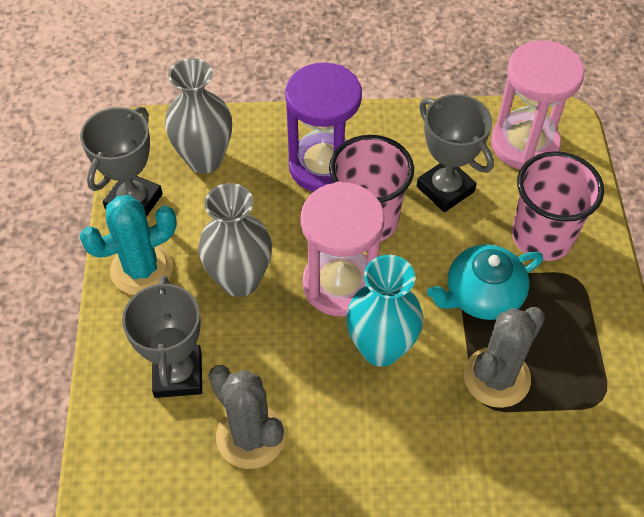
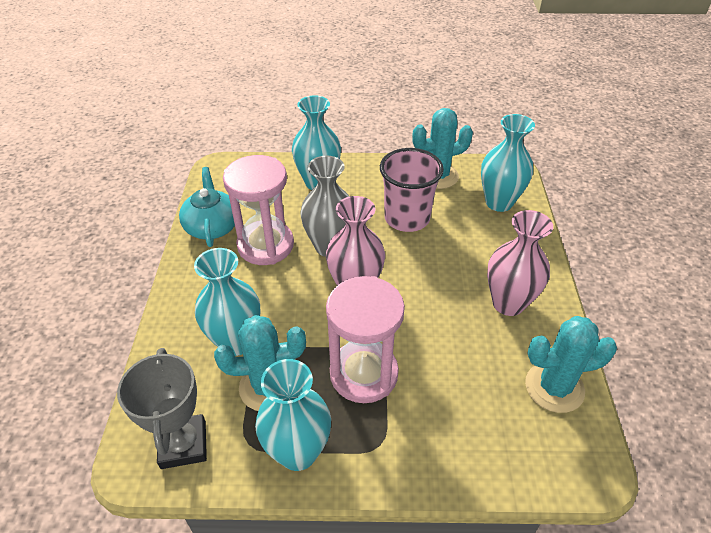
grey cactus: 2 -> 0
grey trophy: 3 -> 1
grey vase: 2 -> 1
pink cup: 2 -> 1
pink vase: 0 -> 2
purple hourglass: 1 -> 0
turquoise cactus: 1 -> 3
turquoise vase: 1 -> 4

